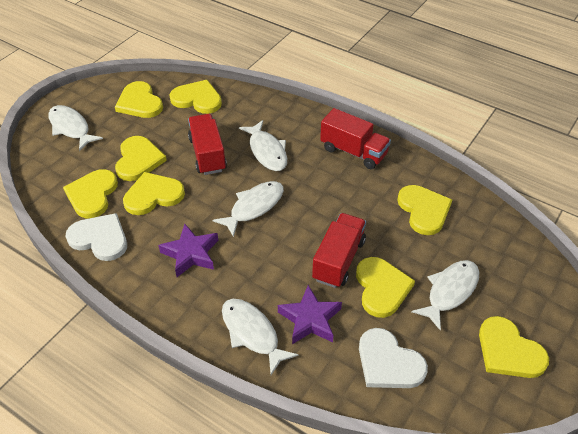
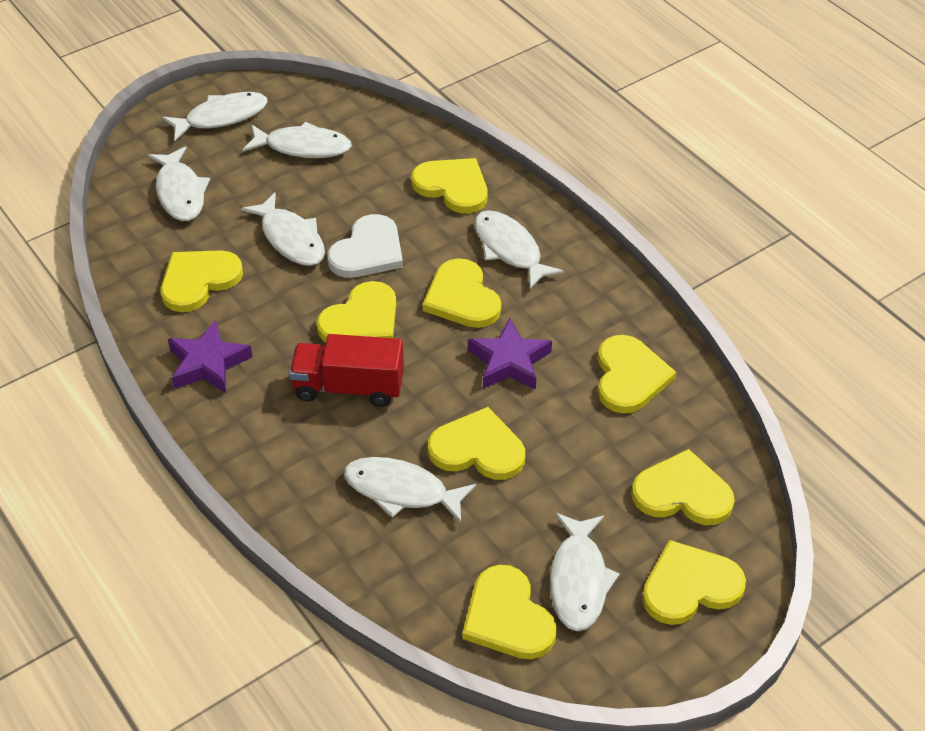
red truck: 3 -> 1
white fish: 5 -> 7
white heart: 2 -> 1
yellow heart: 8 -> 9

